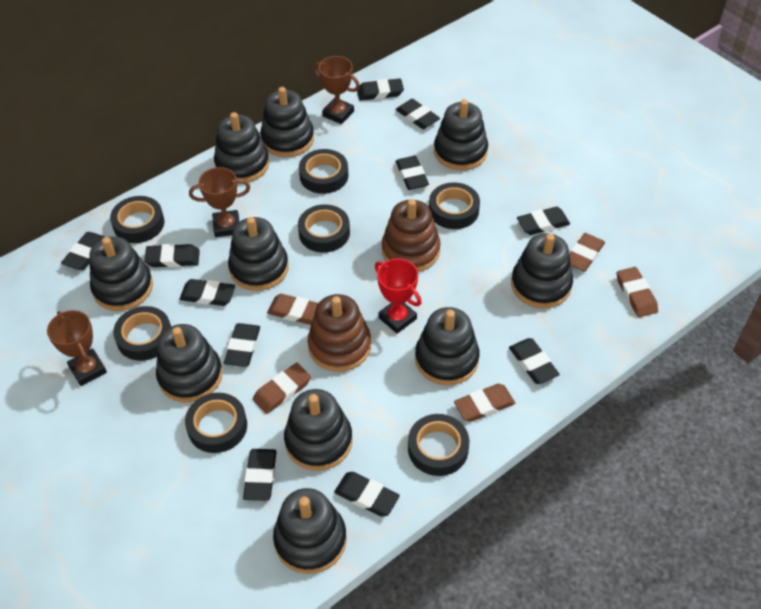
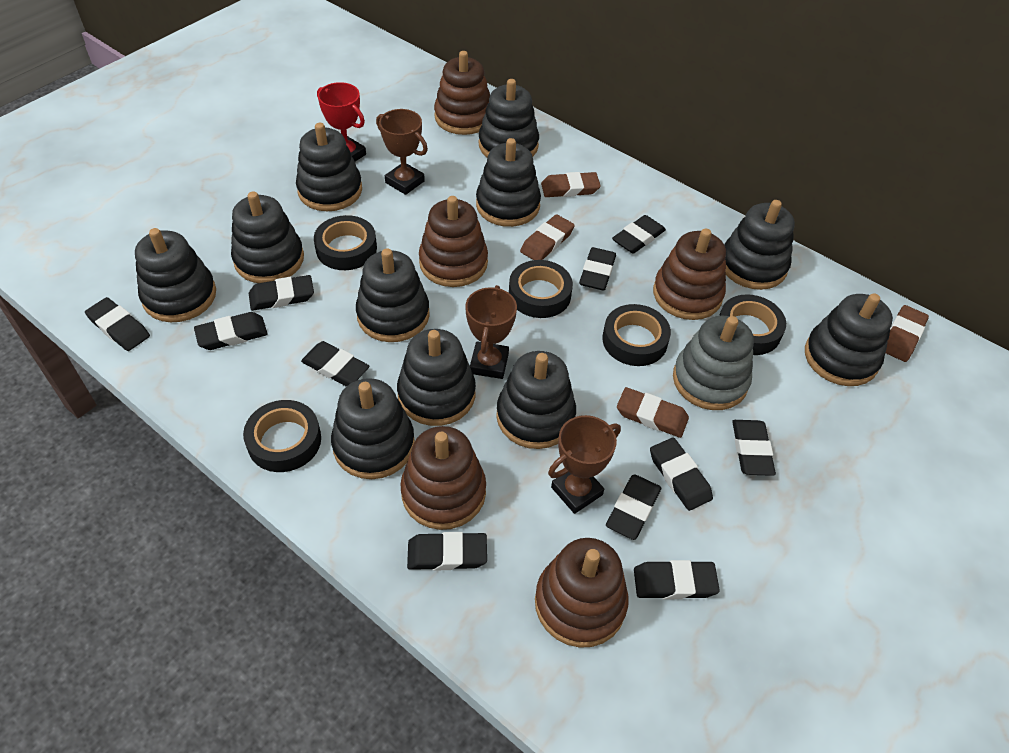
black stacking toy: 10 -> 11
black tape: 7 -> 5
brown eraser: 5 -> 4
brown stacking toy: 2 -> 5
grey stacking toy: 0 -> 1

